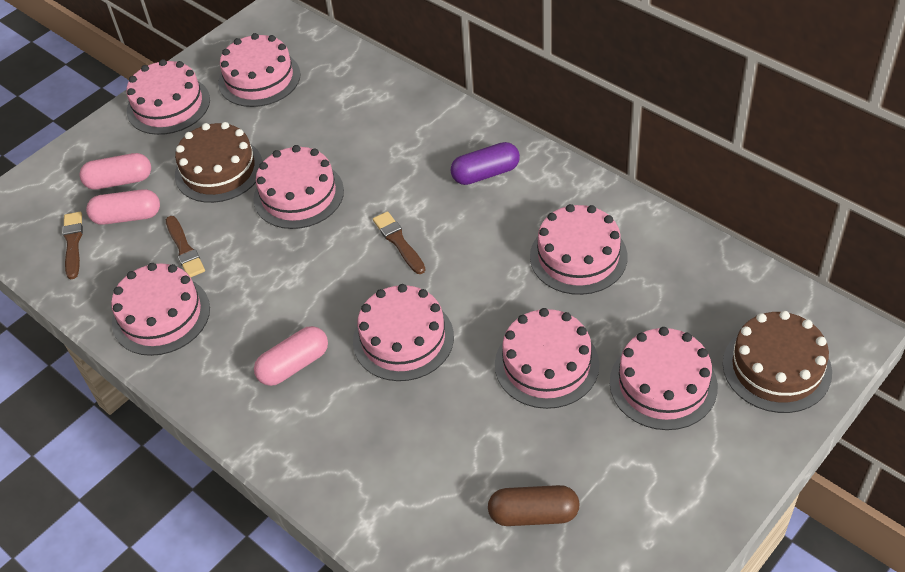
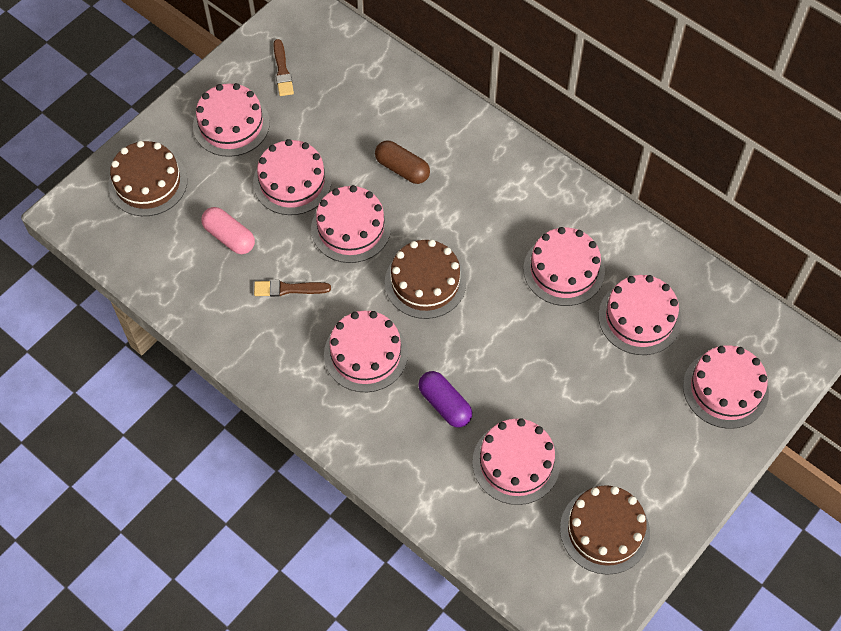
brown brush: 3 -> 2
brown cake: 2 -> 3
pink capsule: 3 -> 1

